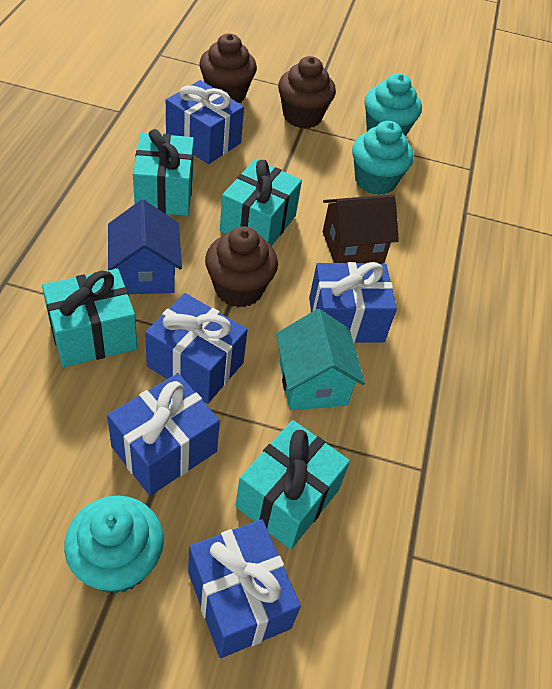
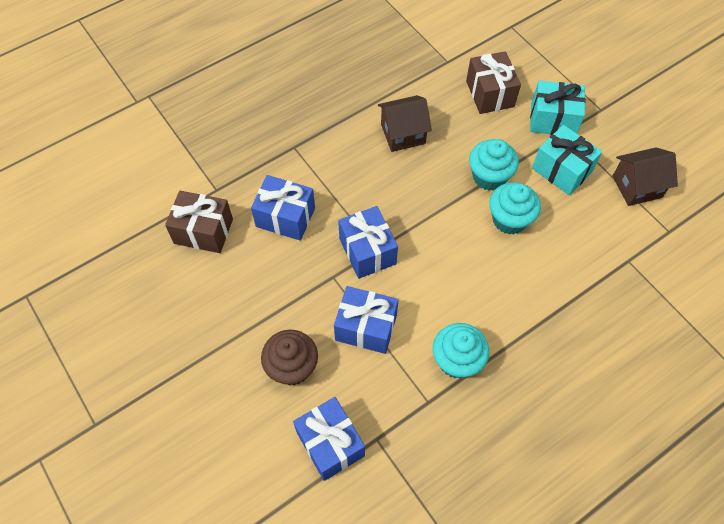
blue gift: 5 -> 4
blue house: 1 -> 0
brown cupcake: 3 -> 1
brown gift: 0 -> 2
brown house: 1 -> 2
turquoise gift: 4 -> 2
turquoise house: 1 -> 0

